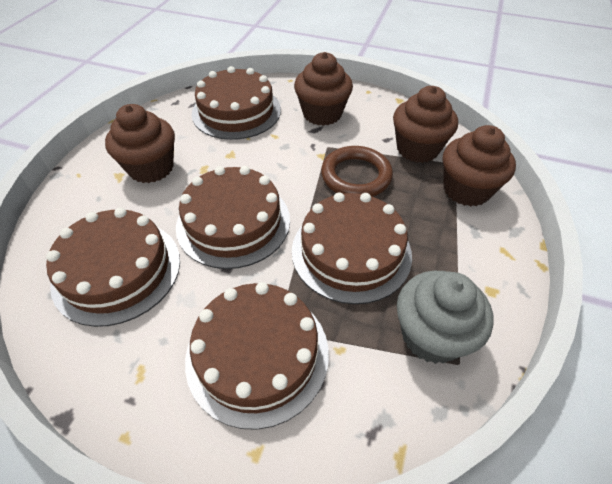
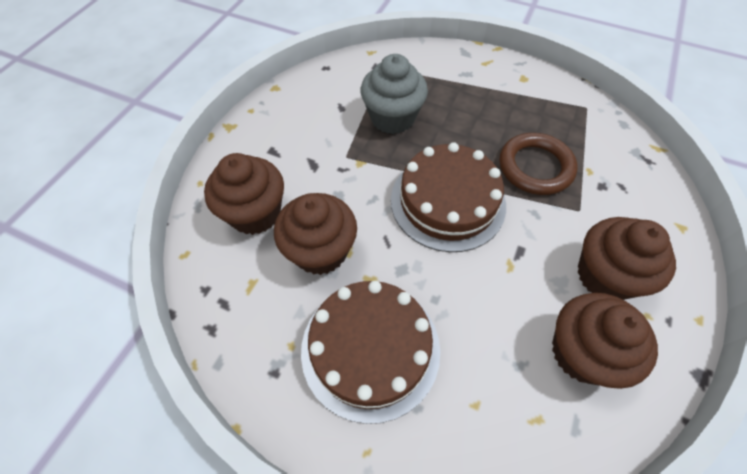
brown cake: 5 -> 2

